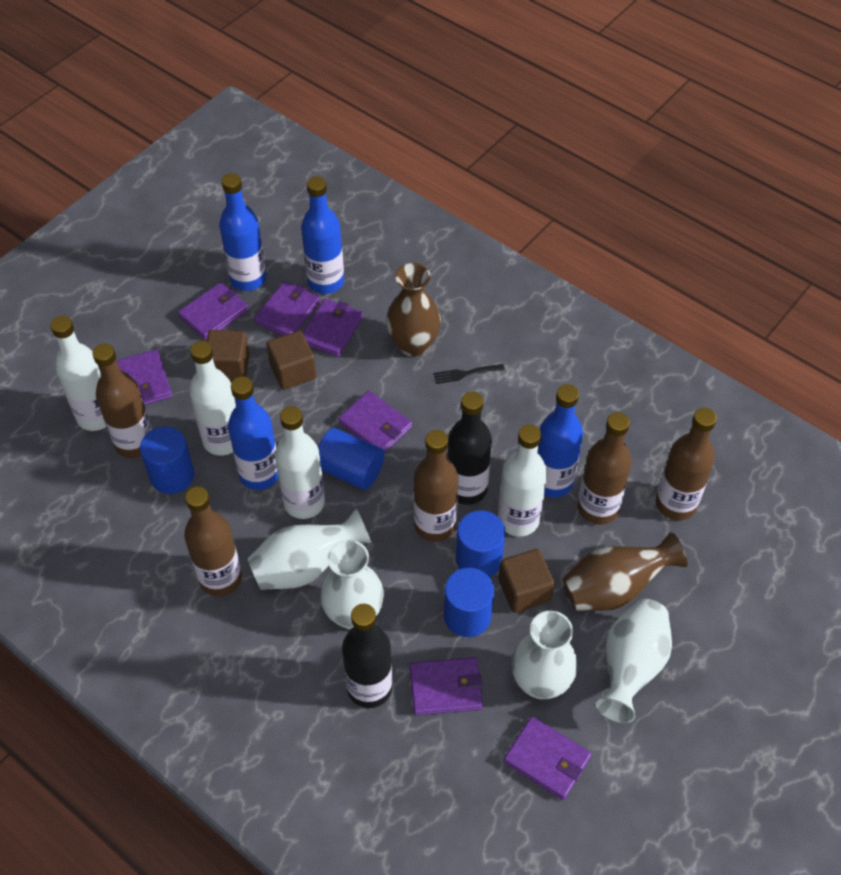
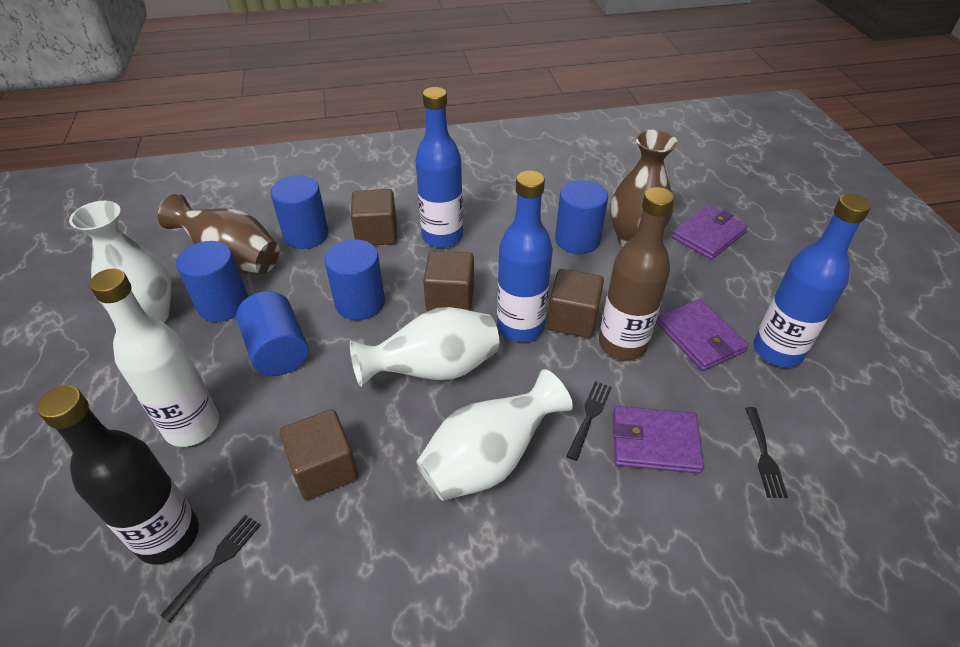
black bottle: 2 -> 1
black fork: 1 -> 3
blue bottle: 4 -> 3
blue cylinder: 4 -> 5
brown bottle: 5 -> 1
brown cube: 3 -> 4
purple wallet: 7 -> 3
white bottle: 4 -> 1
white vase: 4 -> 3

